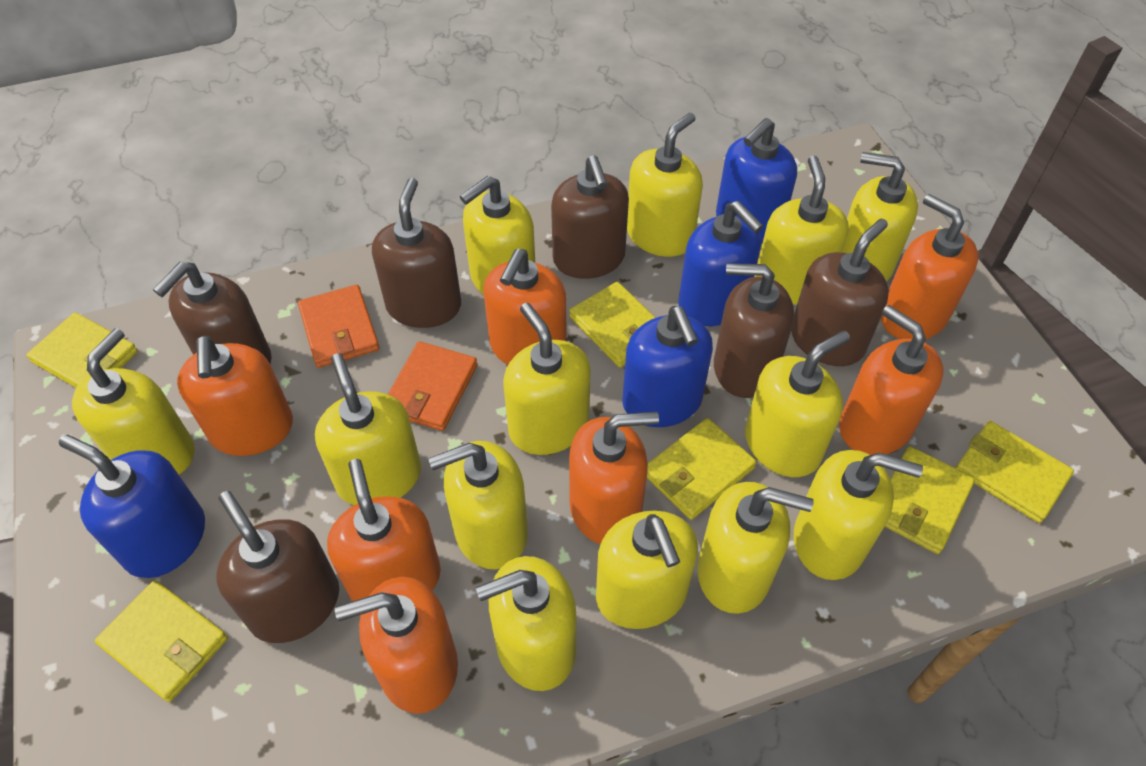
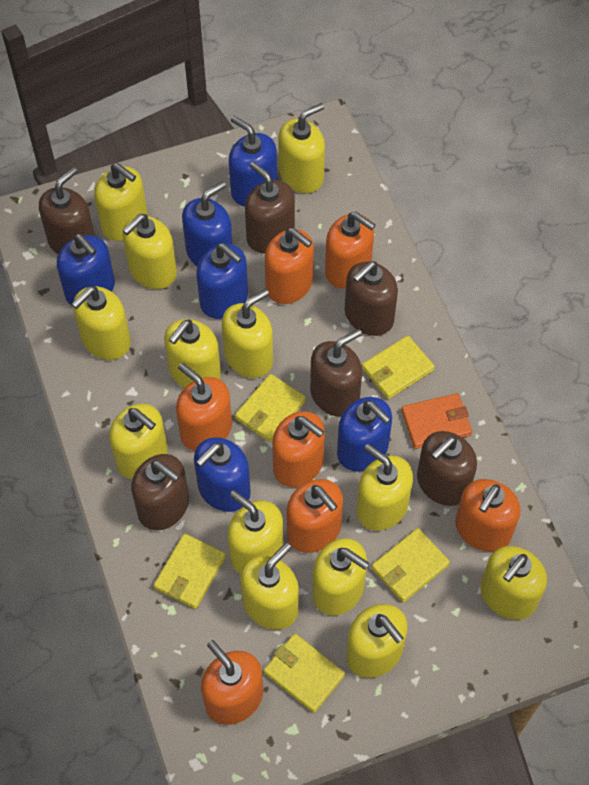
blue soap dispenser: 4 -> 6
orange wallet: 2 -> 1
yellow wallet: 6 -> 5

